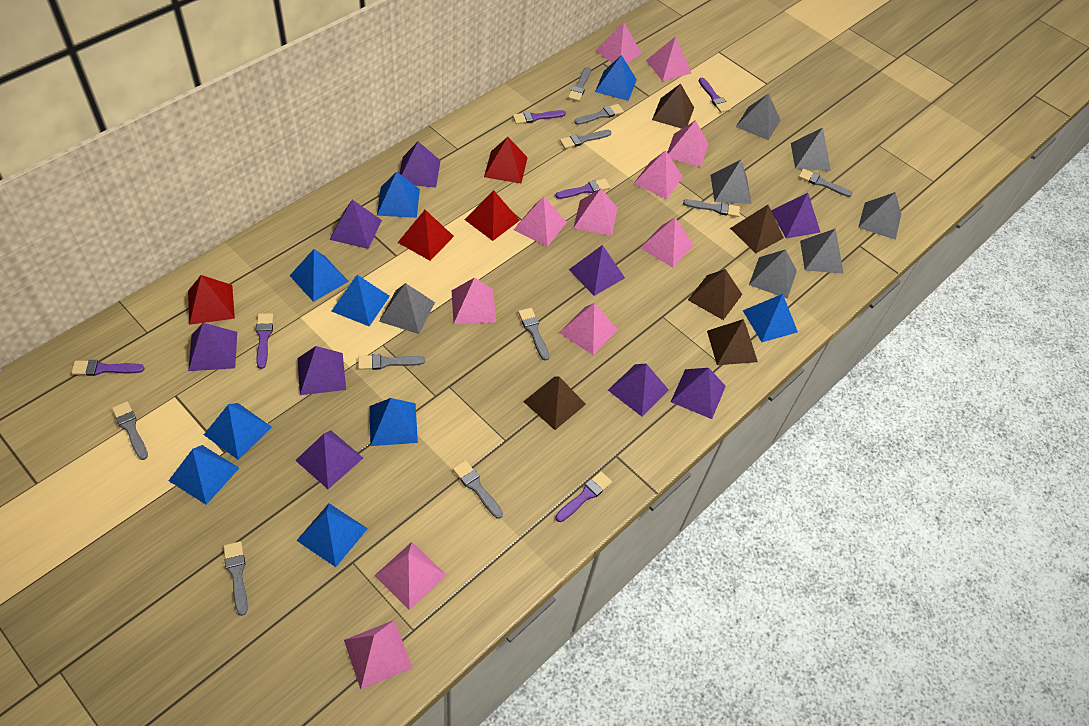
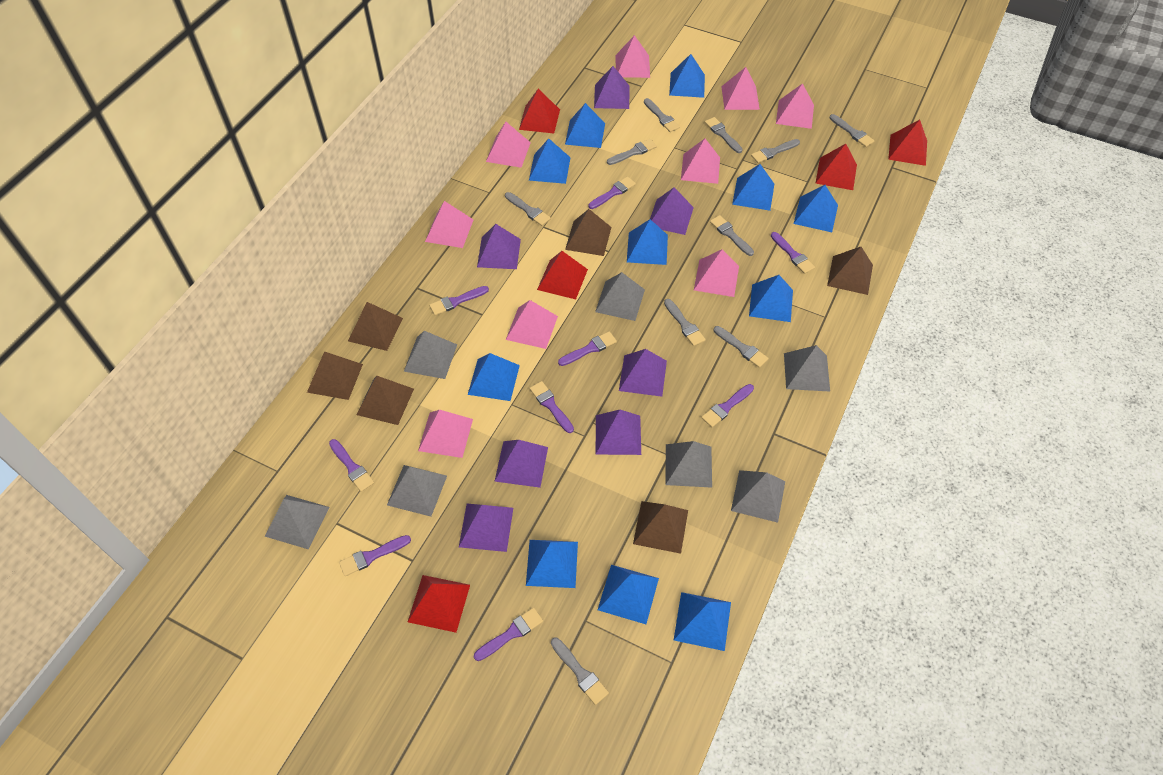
blue pyramid: 9 -> 11
brown pyramid: 5 -> 6
pink pyramid: 11 -> 9
purple brush: 6 -> 9
purple pyramid: 9 -> 7
red pyramid: 4 -> 5

